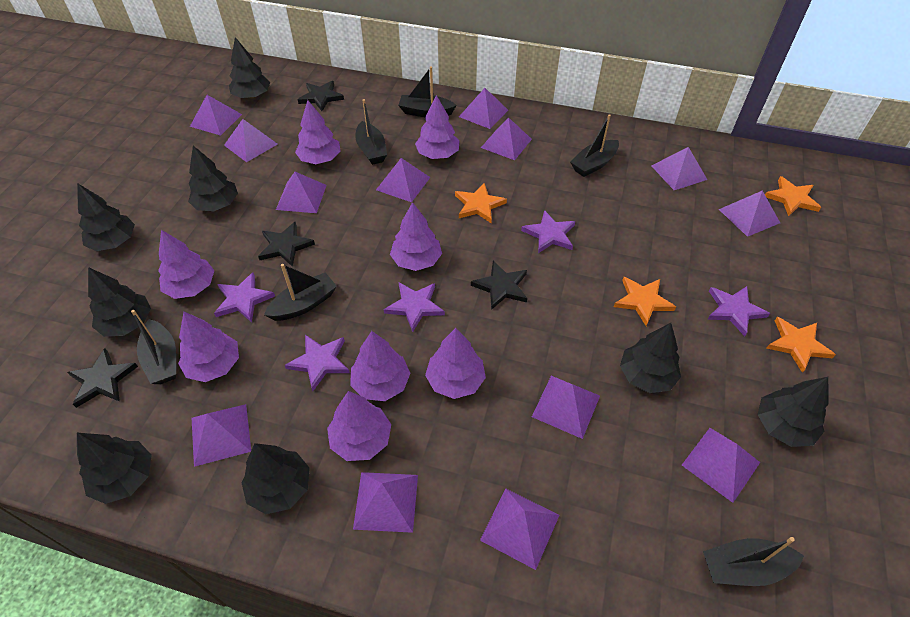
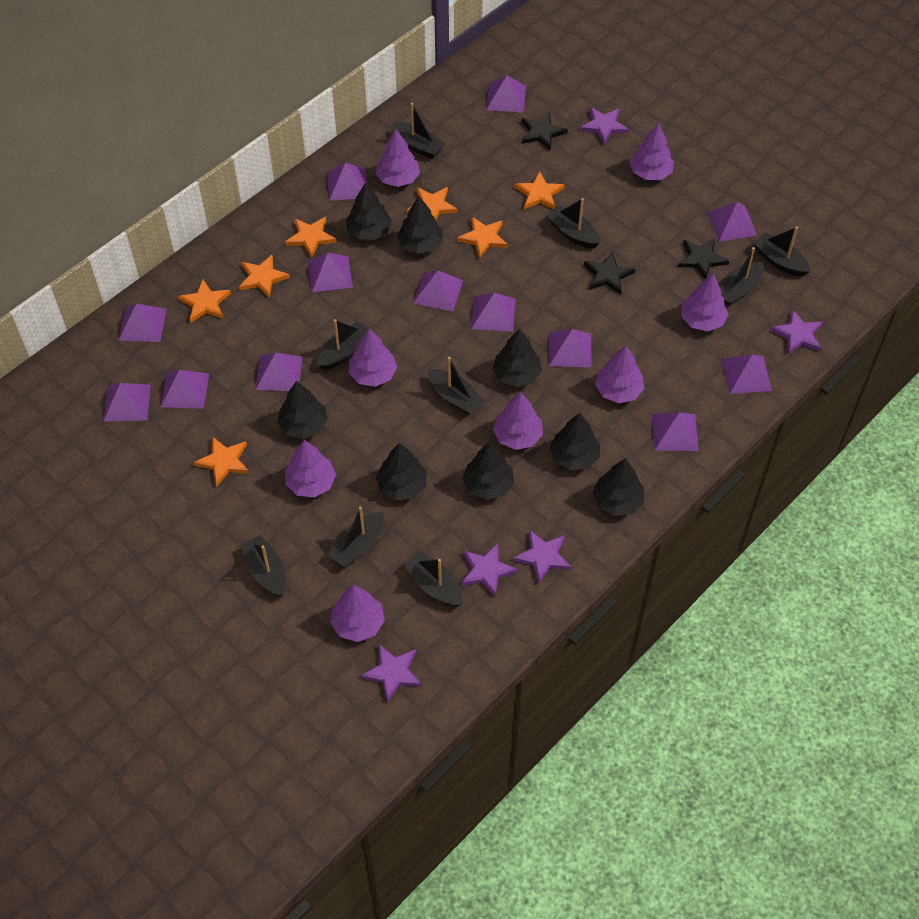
black boat: 6 -> 9
black star: 4 -> 3
orange star: 4 -> 7

